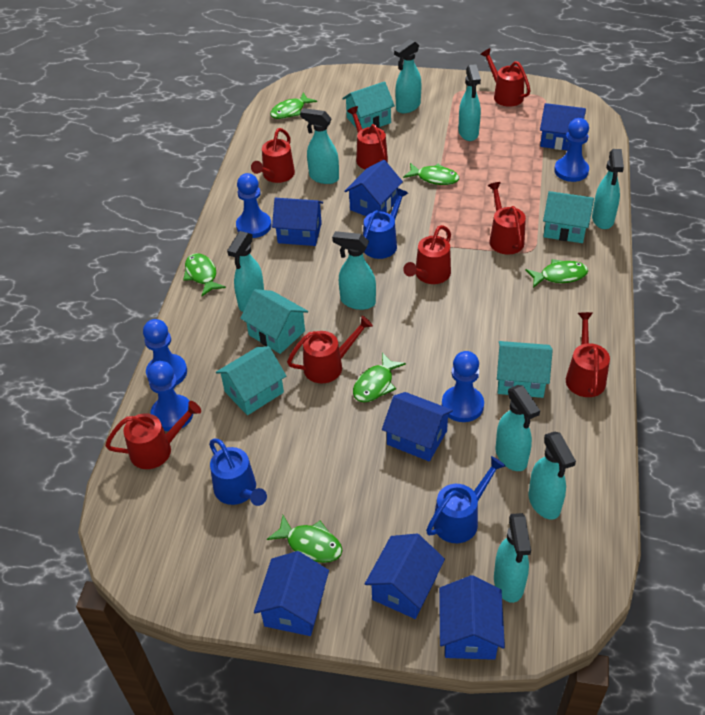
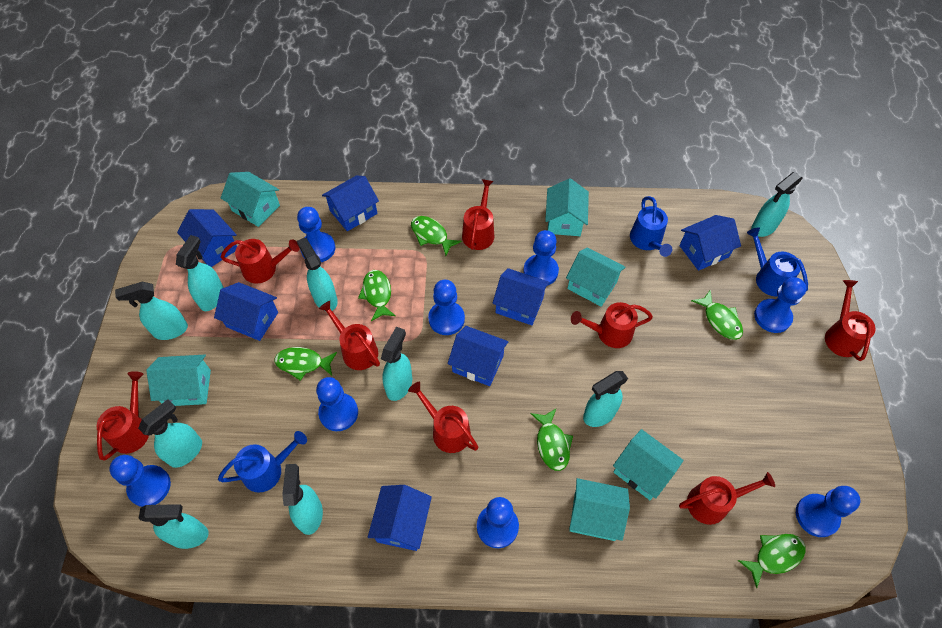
blue pawn: 5 -> 8
turquoise house: 5 -> 6

